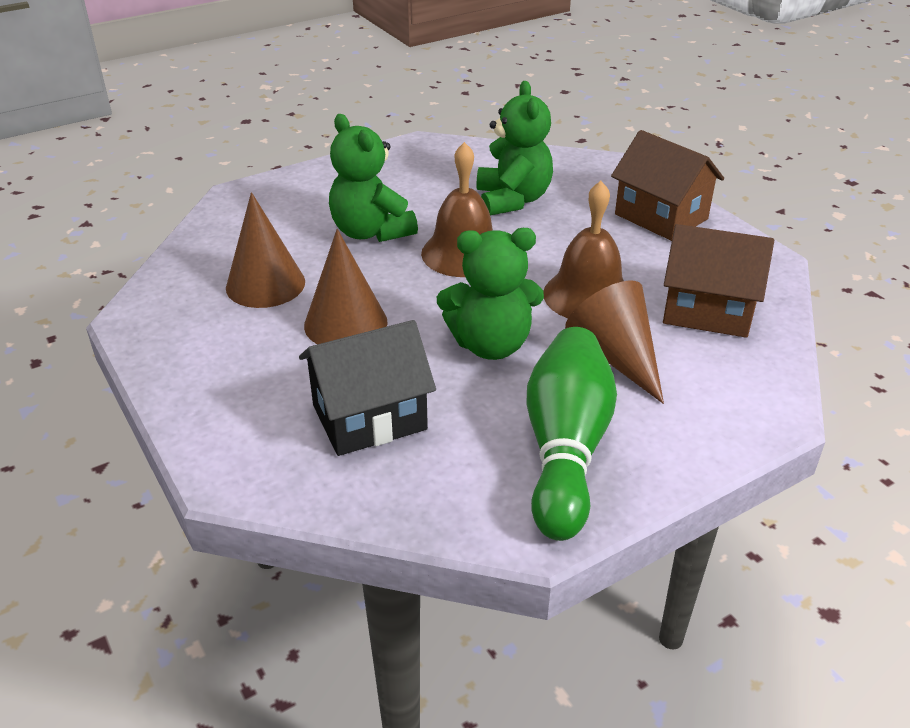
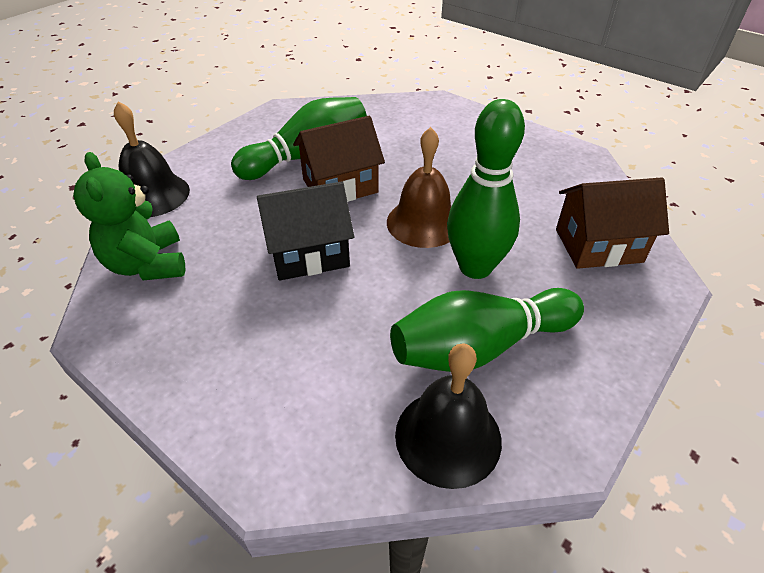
black bell: 0 -> 2
brown bell: 2 -> 1
brown cone: 3 -> 0
green bowling pin: 1 -> 3
green teddy bear: 3 -> 1

